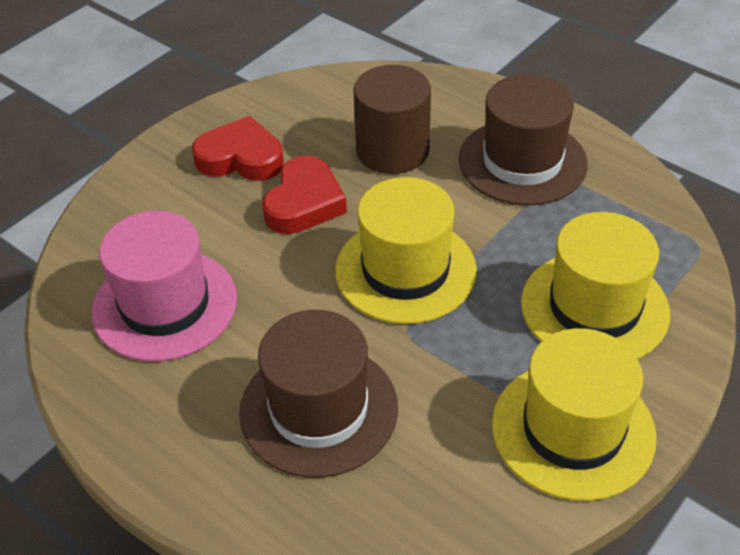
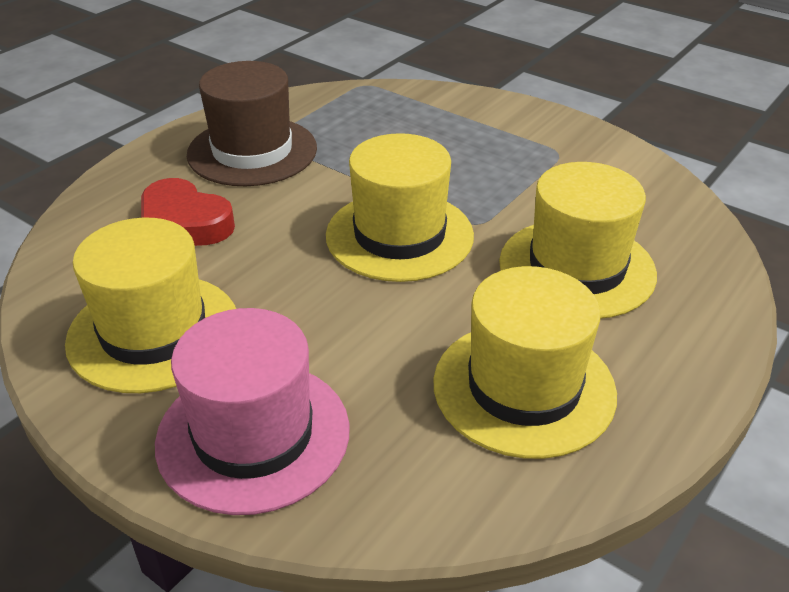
brown cylinder: 1 -> 0
brown hat: 2 -> 1
red heart: 2 -> 1
yellow hat: 3 -> 4

